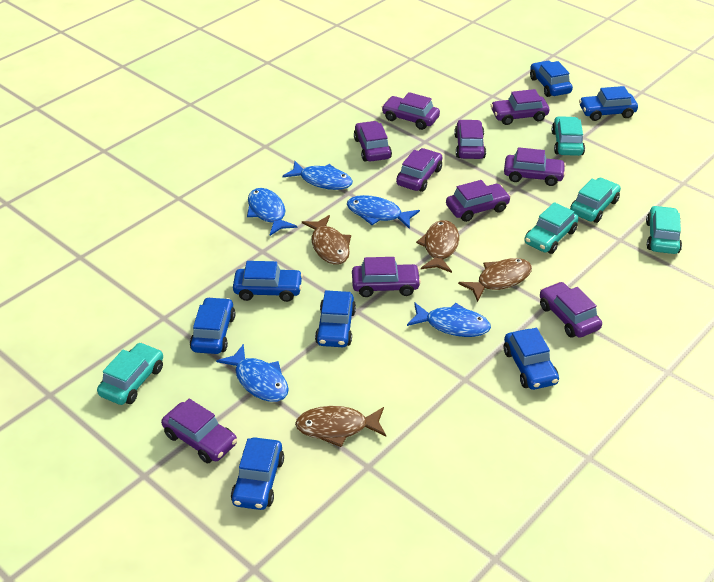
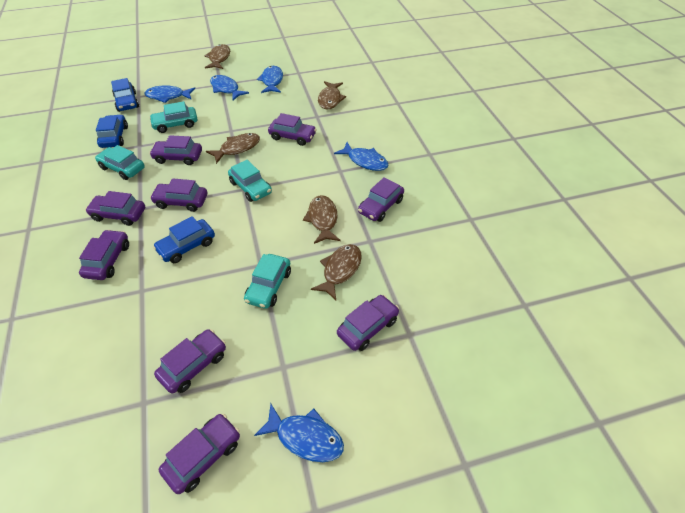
blue car: 7 -> 3
brown fish: 4 -> 5
purple car: 10 -> 9
turquoise car: 5 -> 4

